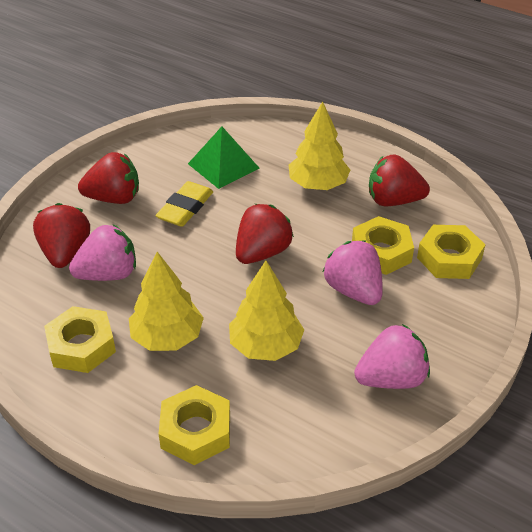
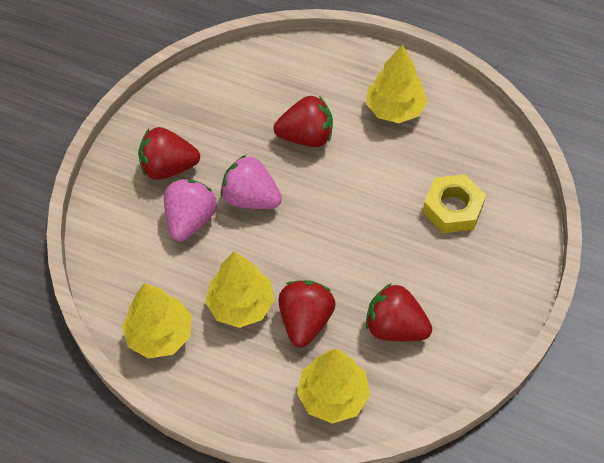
green pyramid: 1 -> 0
pink strawberry: 3 -> 2
yellow eraser: 1 -> 0
yellow nut: 4 -> 1
yellow tree: 3 -> 4

